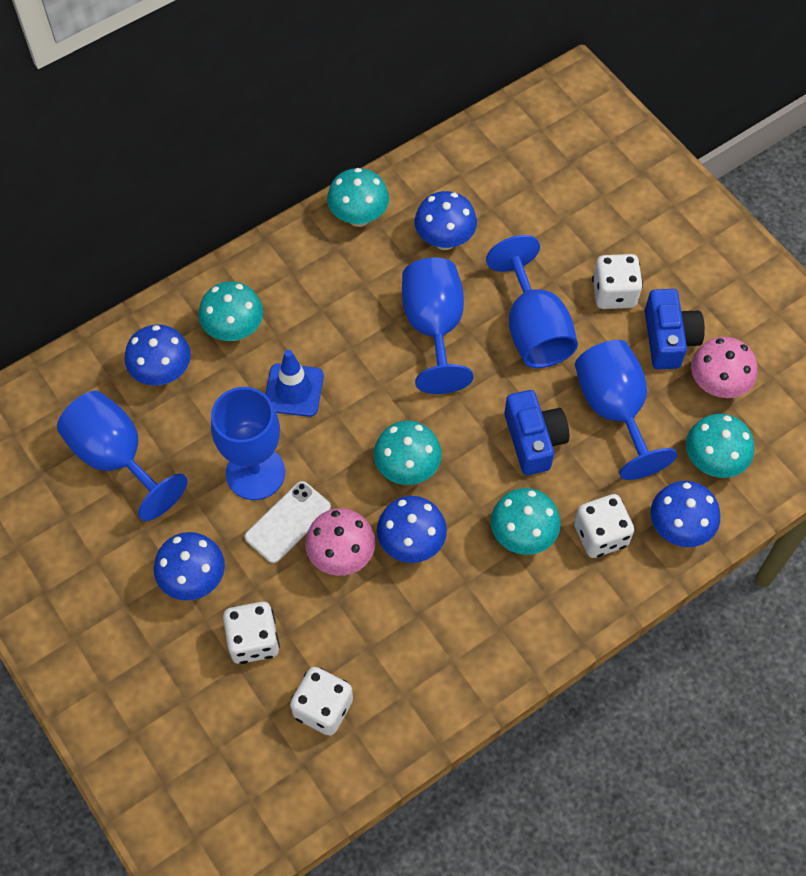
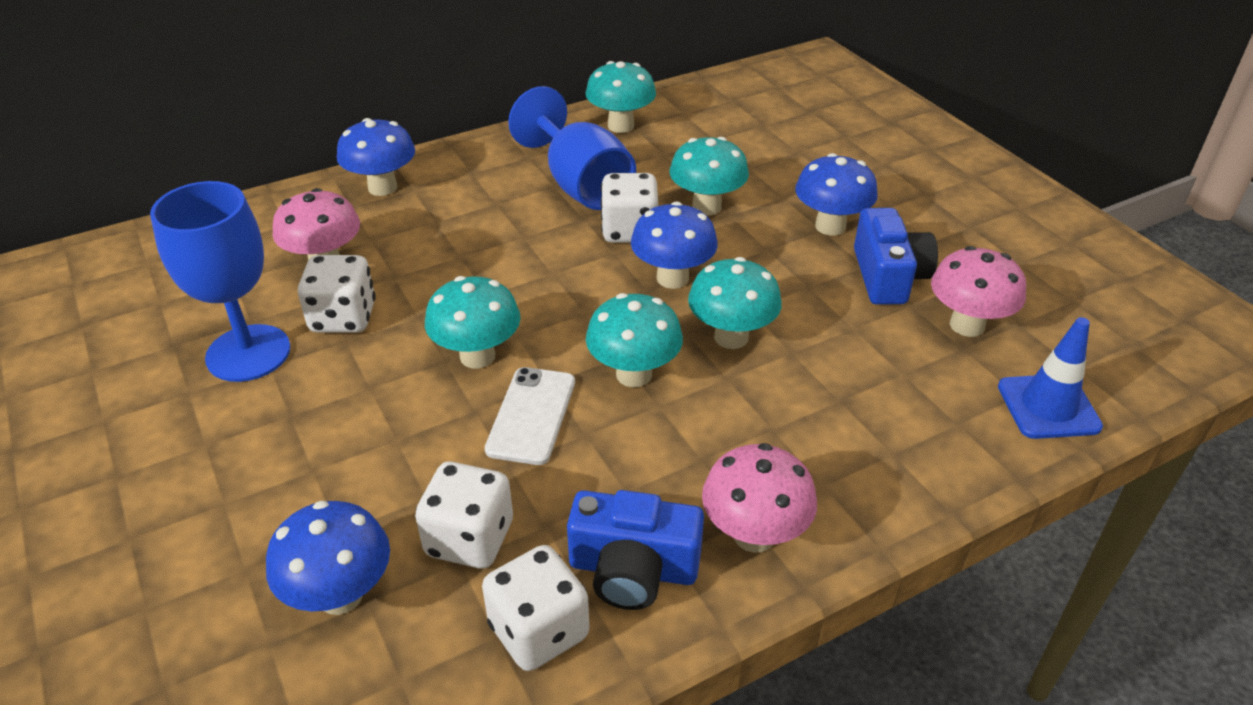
blue goblet: 5 -> 2
blue mushroom: 5 -> 4
pink mushroom: 2 -> 3

